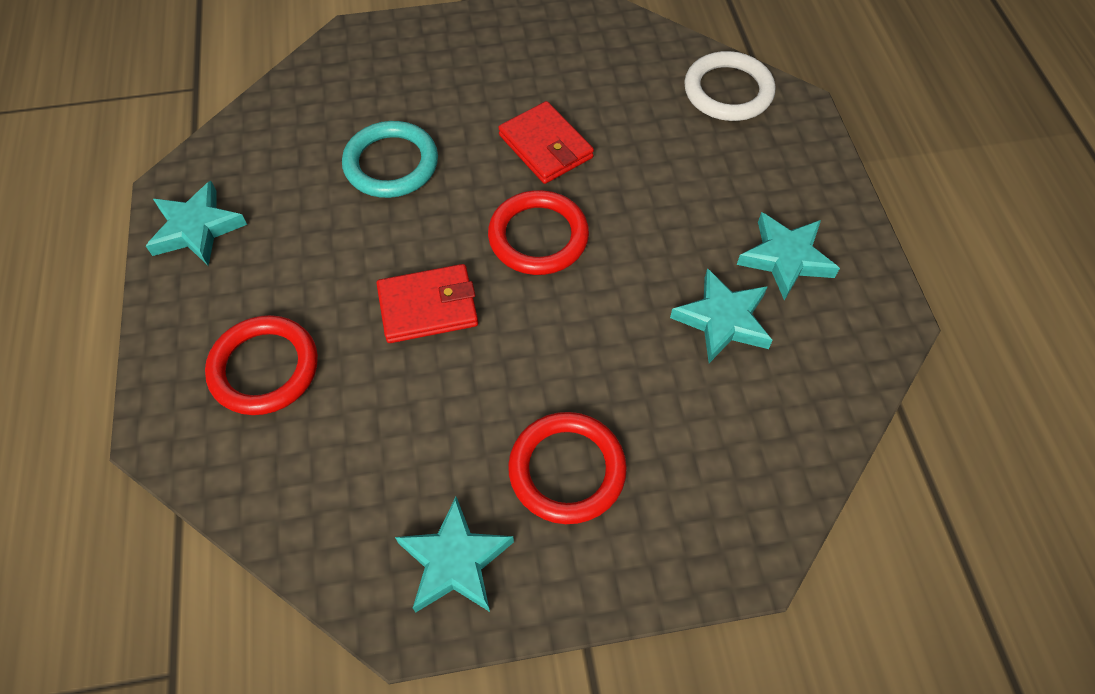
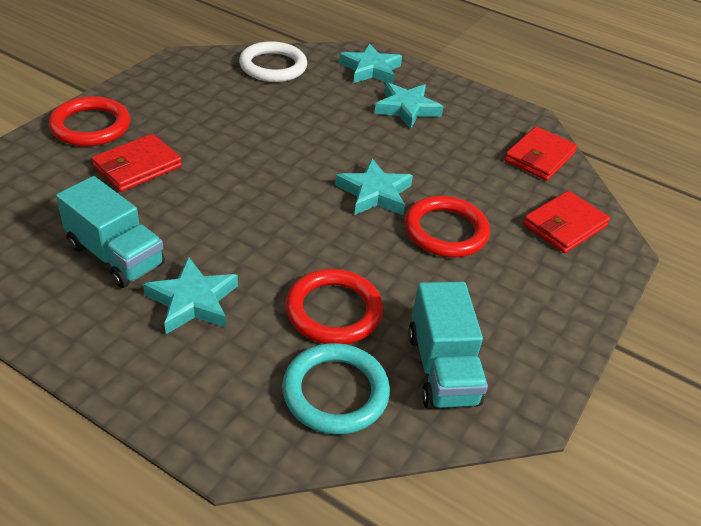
red wallet: 2 -> 3
turquoise truck: 0 -> 2

